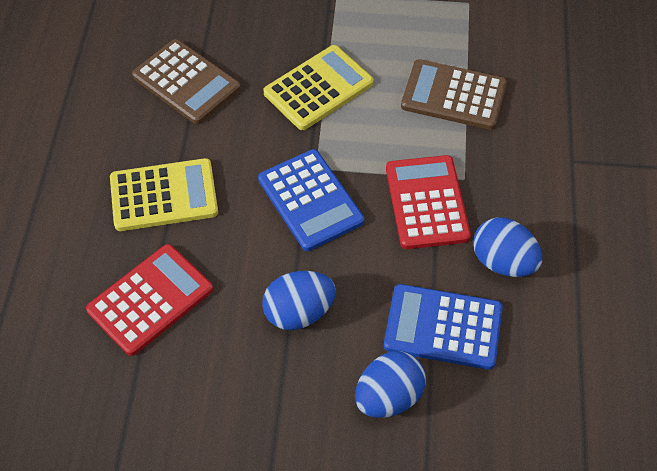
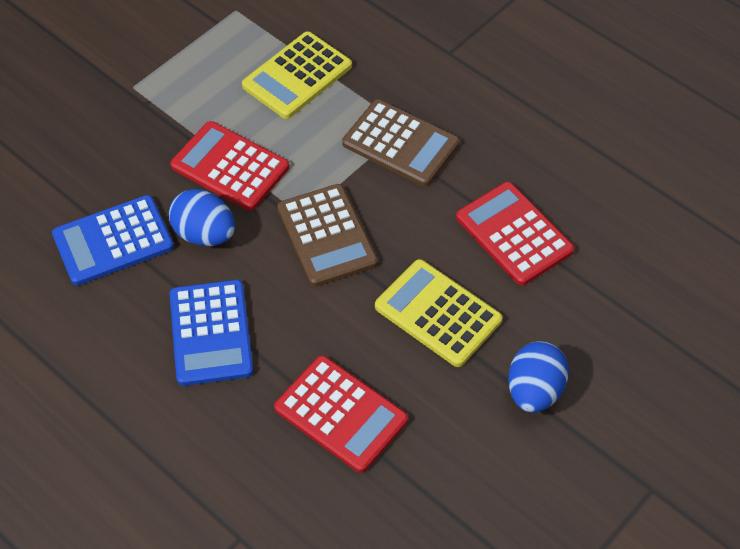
blue egg: 3 -> 2
red calculator: 2 -> 3

